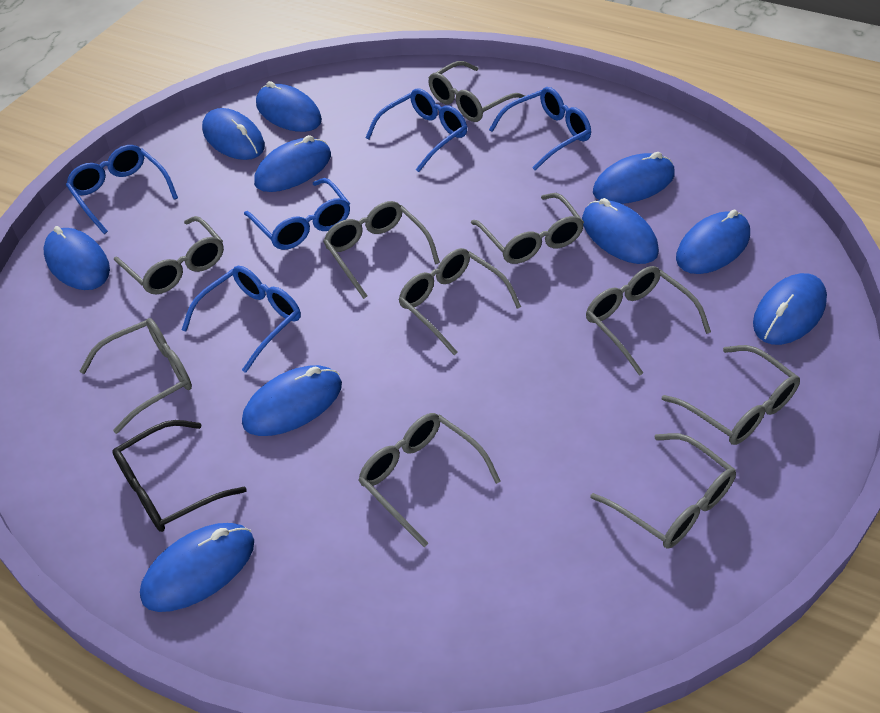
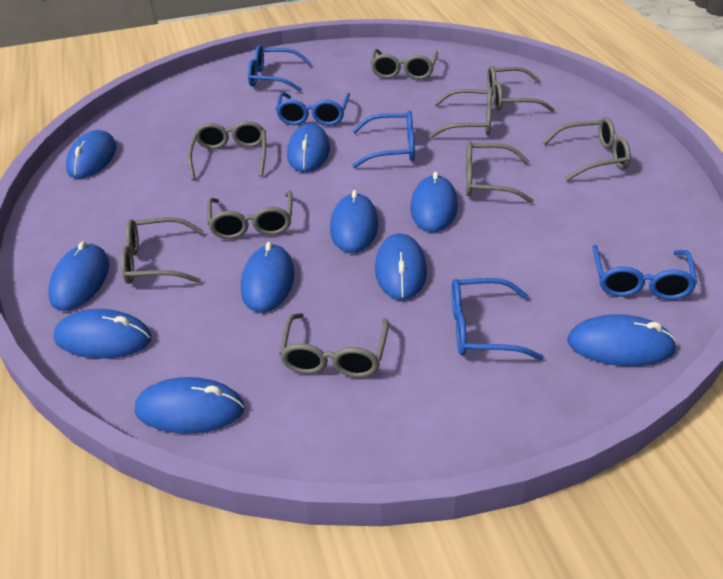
black glasses: 1 -> 0
grey glasses: 10 -> 9

